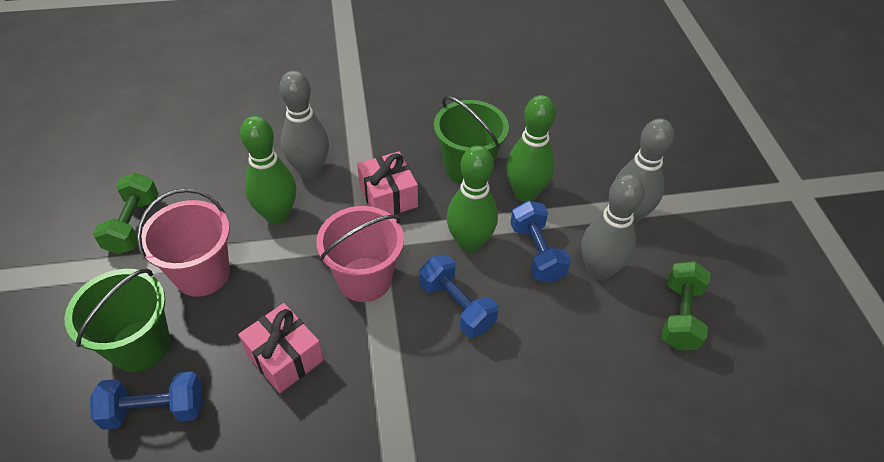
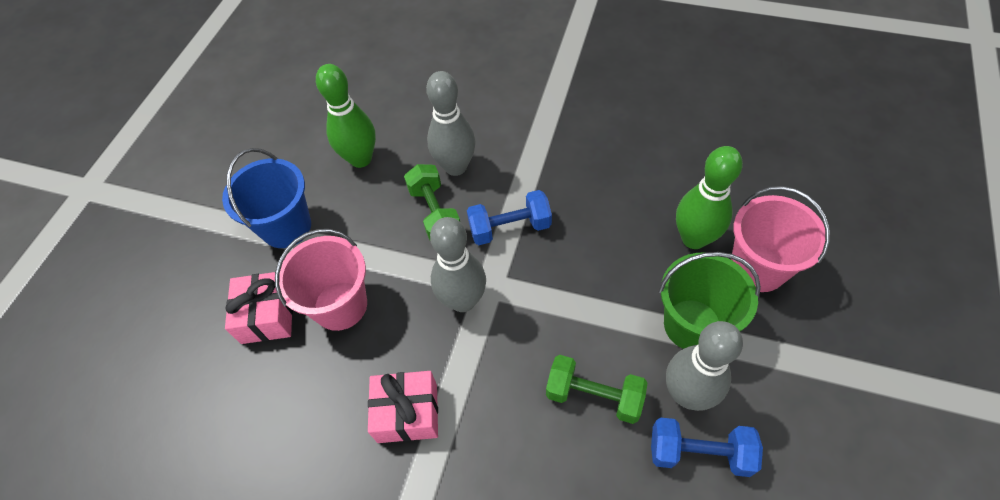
blue bucket: 0 -> 1
blue dumbbell: 3 -> 2
green bowling pin: 3 -> 2
green bucket: 2 -> 1

